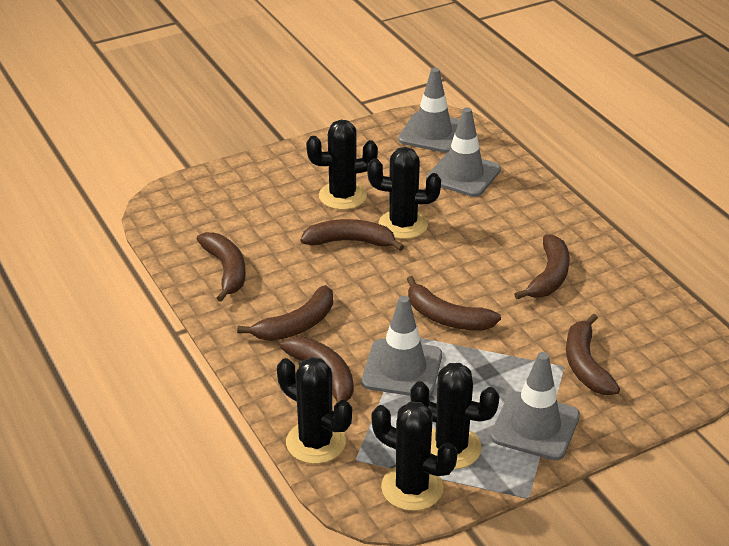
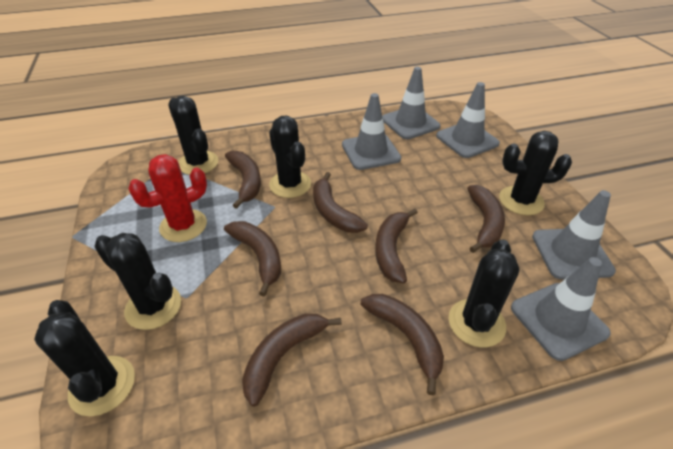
black cactus: 5 -> 6
grey traffic cone: 4 -> 5
red cactus: 0 -> 1

